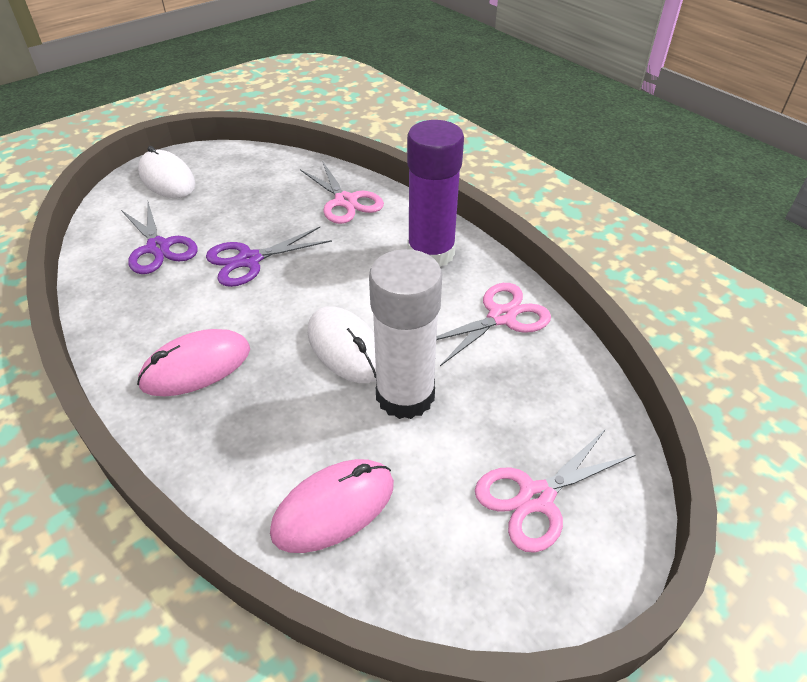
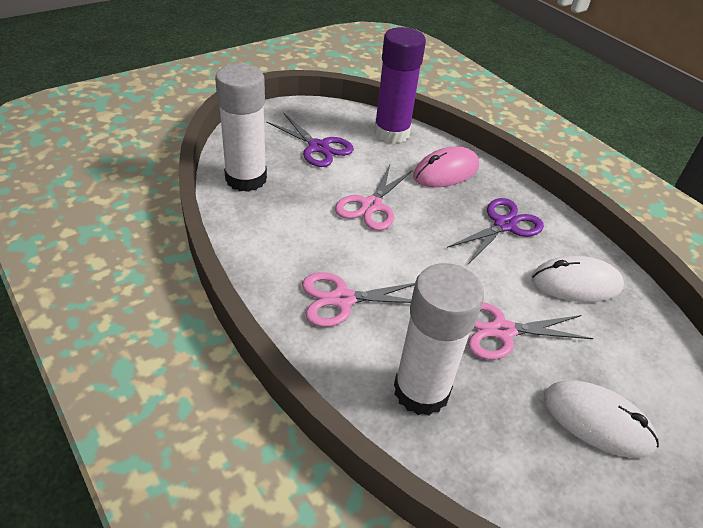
pink mouse: 2 -> 1
white glue stick: 1 -> 2

